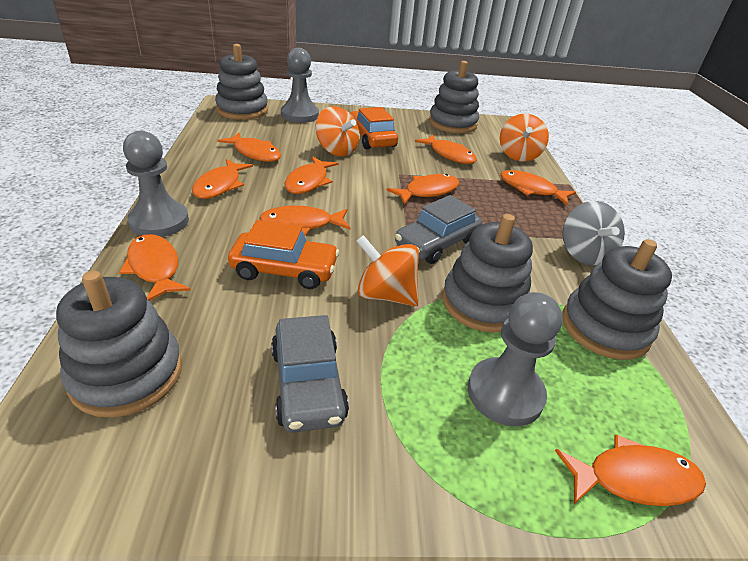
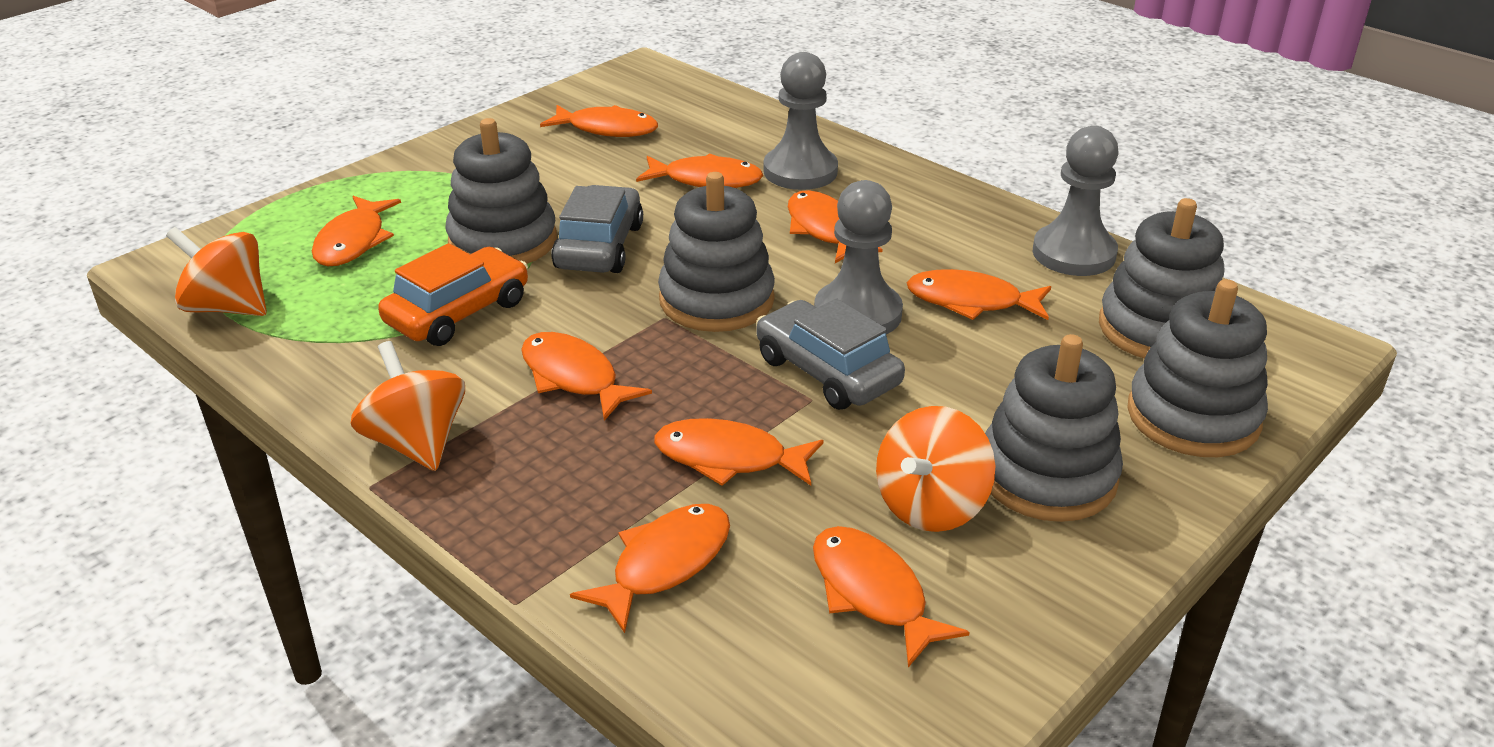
grey spinning top: 1 -> 0
orange car: 2 -> 1

